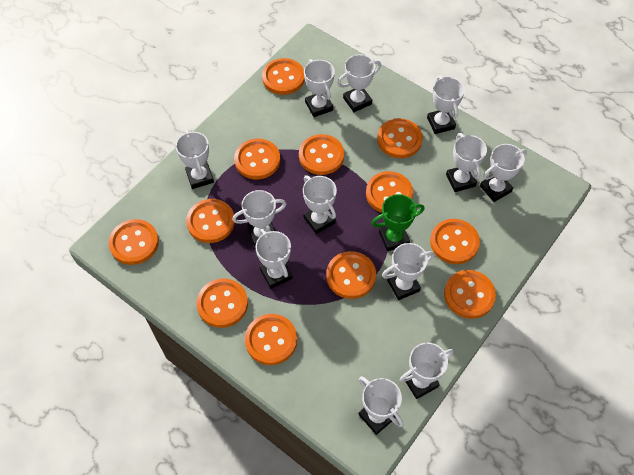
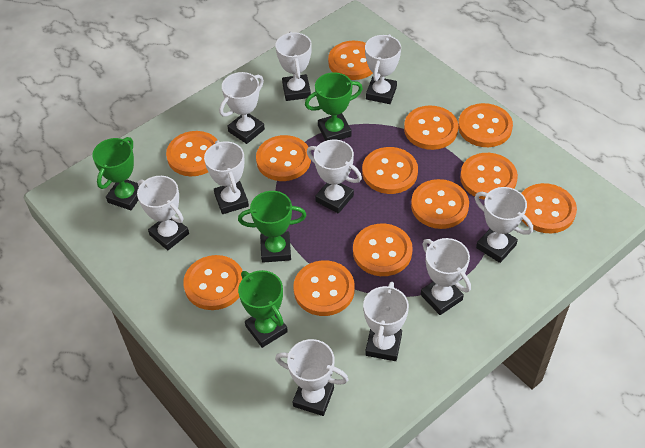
green trophy: 1 -> 4
white trophy: 12 -> 10

